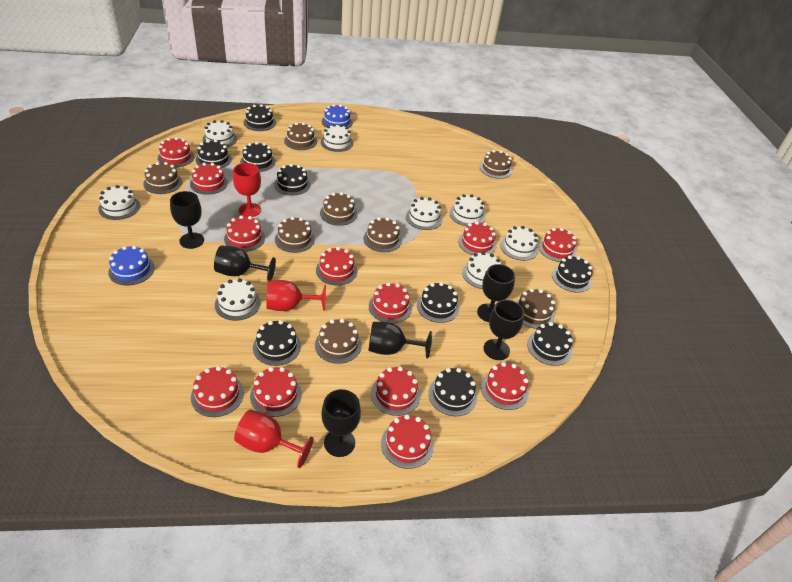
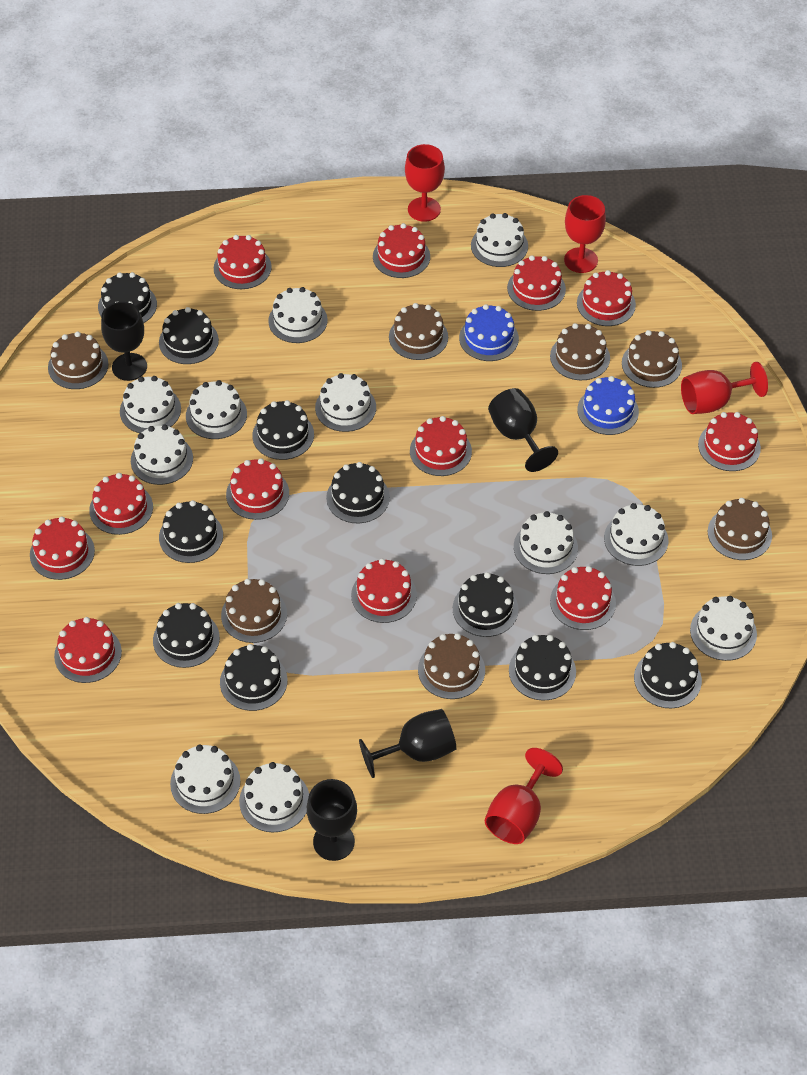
black cake: 9 -> 10
black goblet: 6 -> 4
brown cake: 8 -> 7
red goblet: 3 -> 4
white cake: 8 -> 11

